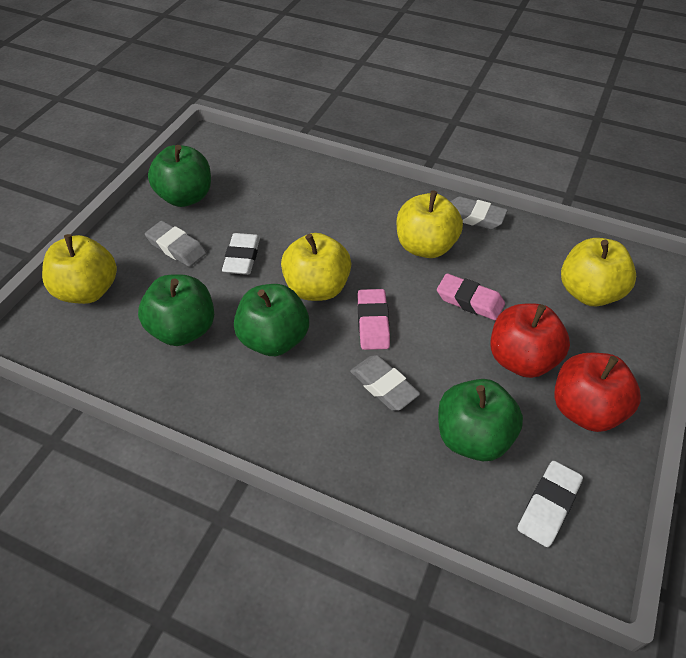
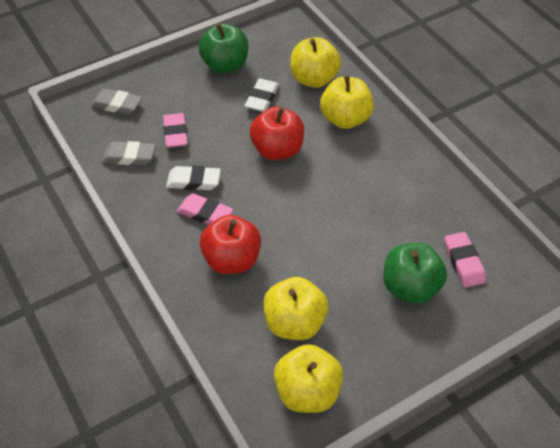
green apple: 4 -> 2
grey eraser: 3 -> 2
pink eraser: 2 -> 3

